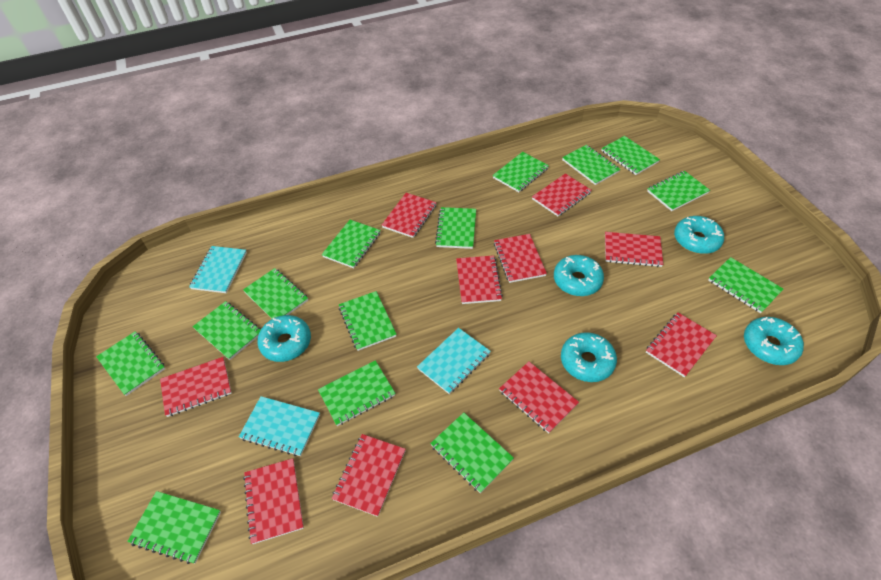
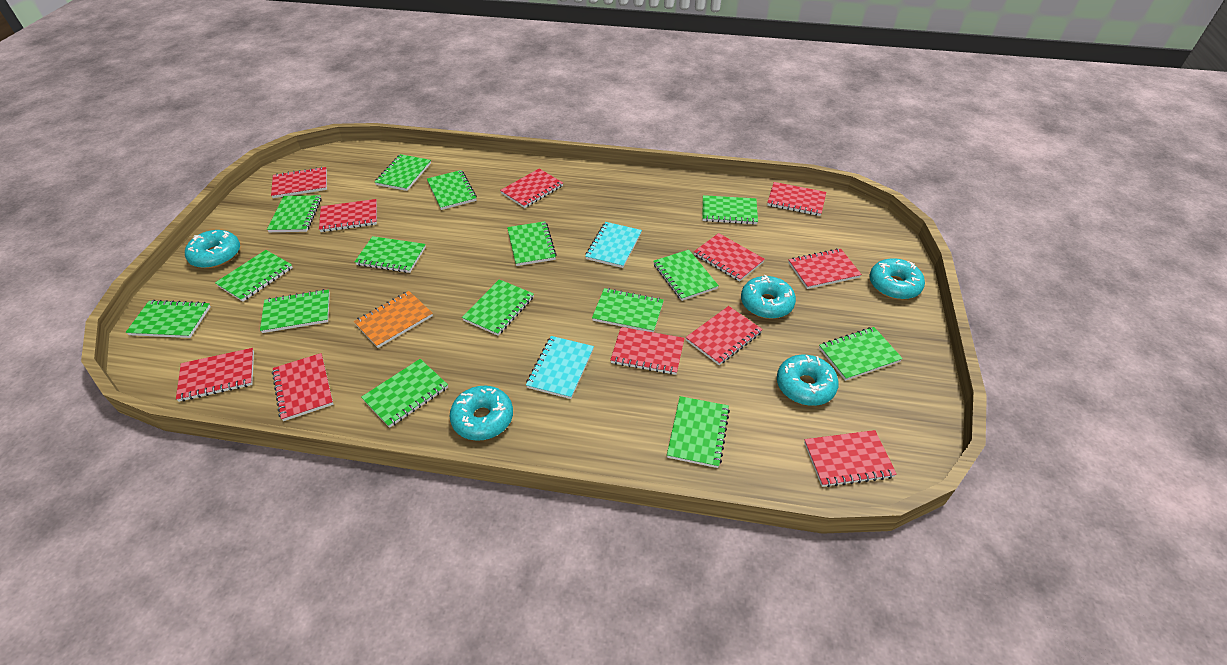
green notebook: 14 -> 15
orange notebook: 0 -> 1
red notebook: 10 -> 11
turquoise notebook: 3 -> 2

